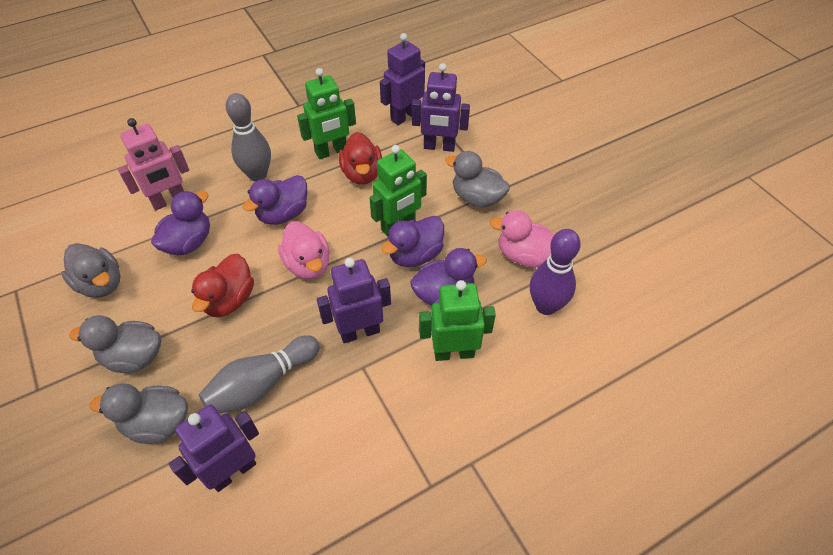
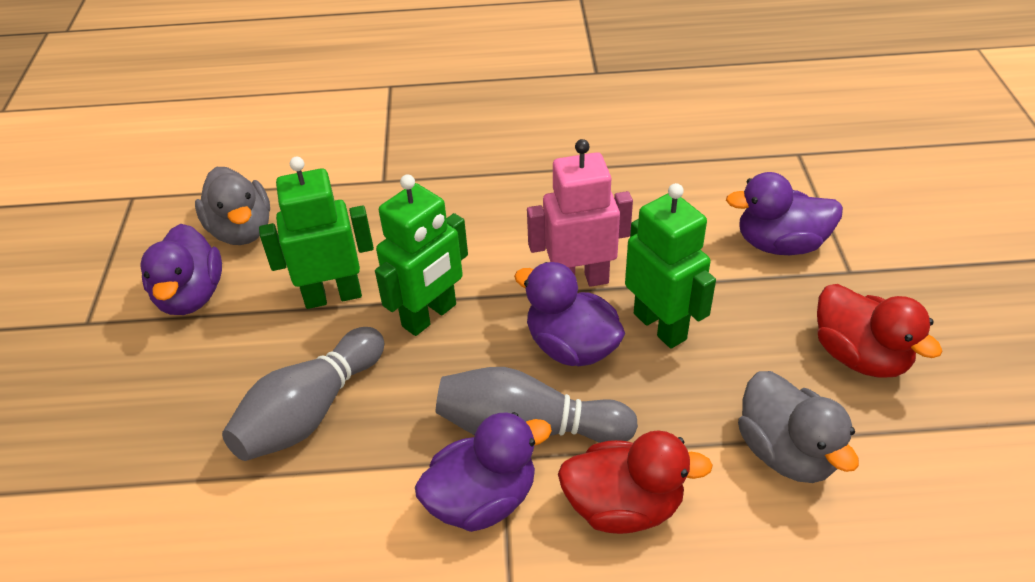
grey duck: 4 -> 2
pink duck: 2 -> 0
purple bowling pin: 1 -> 0
purple robot: 4 -> 0

